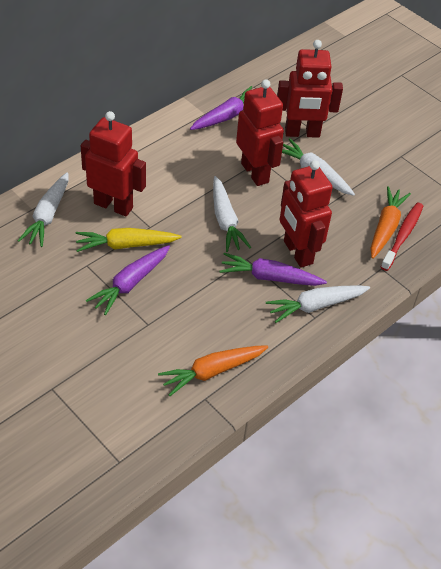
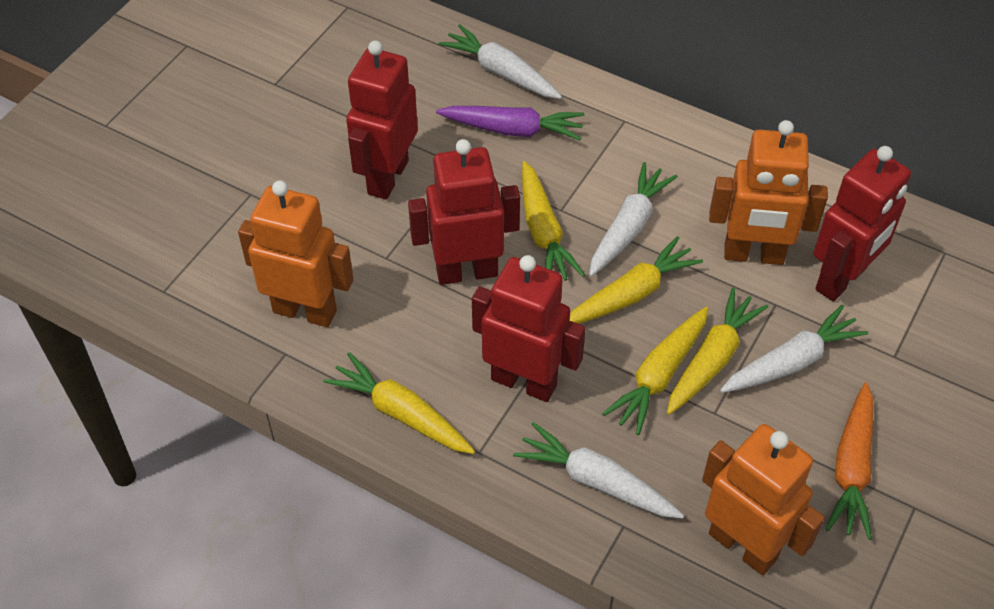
orange carrot: 2 -> 1
orange robot: 0 -> 3
purple carrot: 3 -> 1
red toothbrush: 1 -> 0
yellow carrot: 1 -> 5

